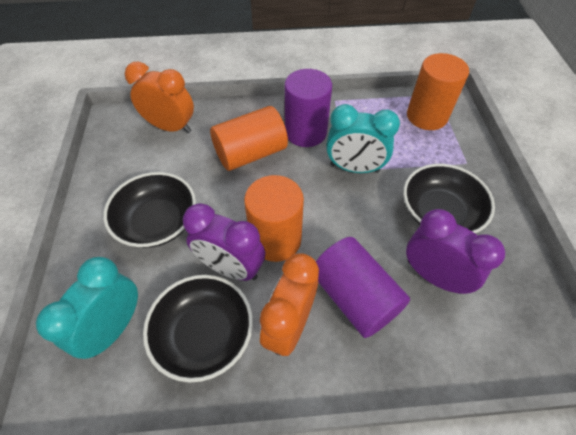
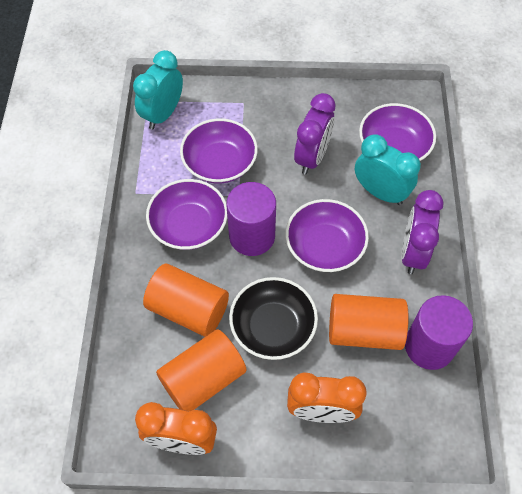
black bowl: 3 -> 1
purple bowl: 0 -> 4

